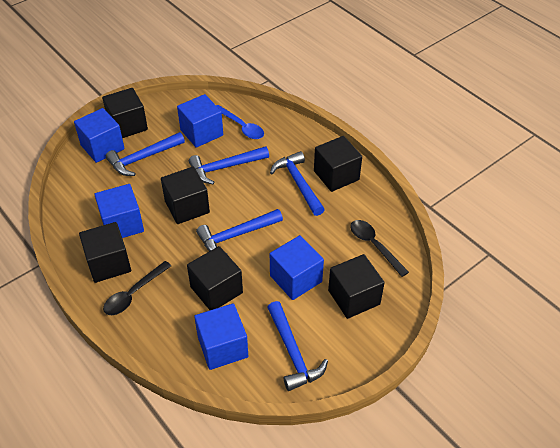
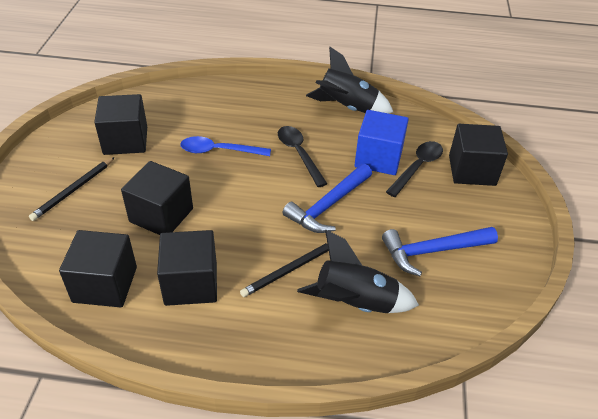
black cube: 6 -> 5
black pencil: 0 -> 2
black rocket: 0 -> 2
blue cube: 5 -> 1
blue hammer: 5 -> 2

